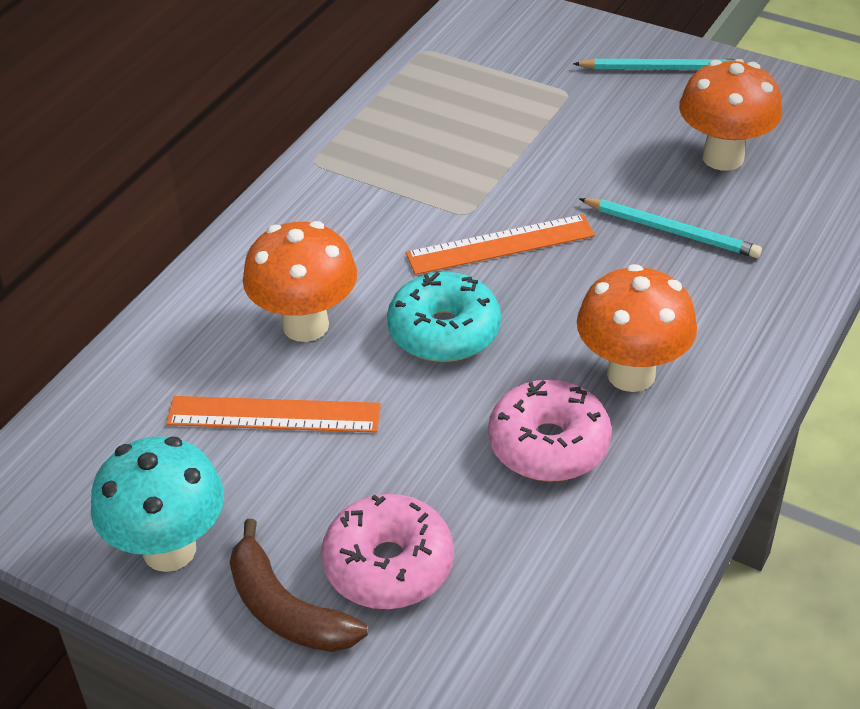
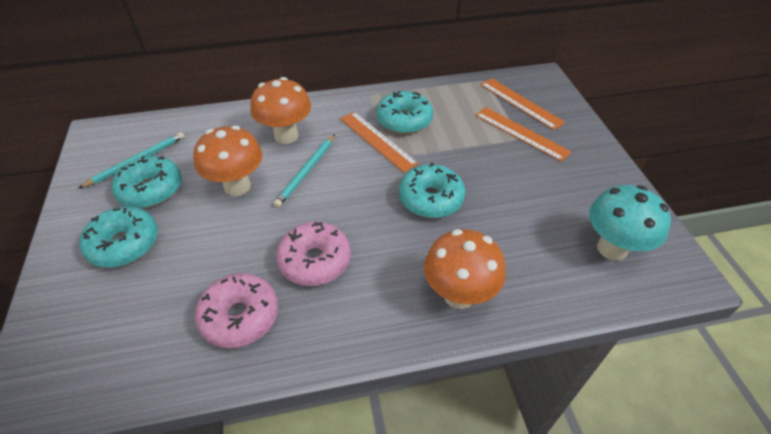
brown banana: 1 -> 0
orange ruler: 2 -> 3
turquoise donut: 1 -> 4

